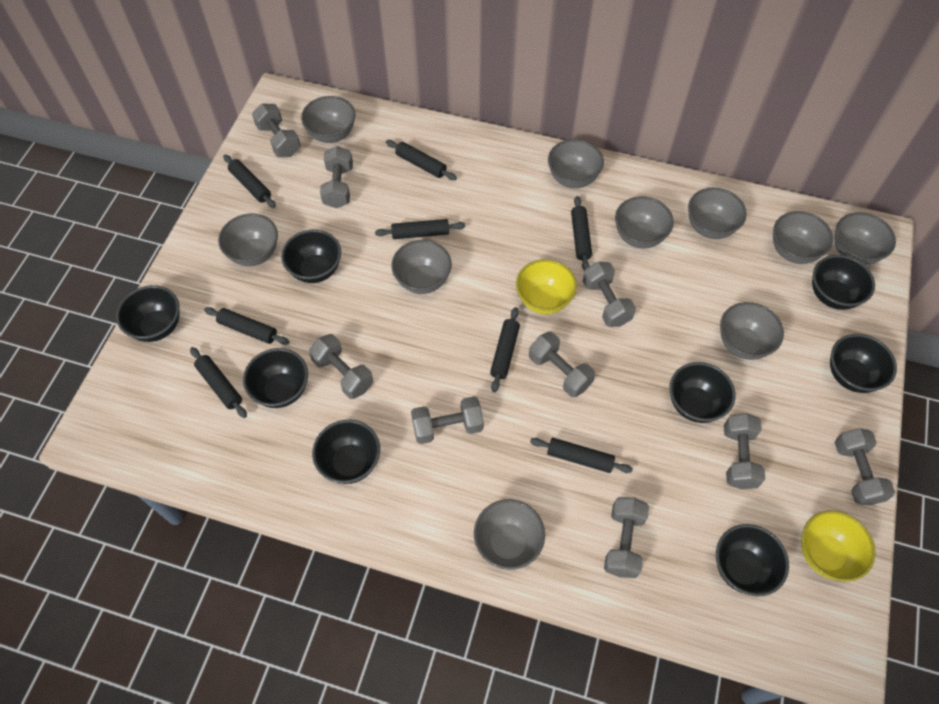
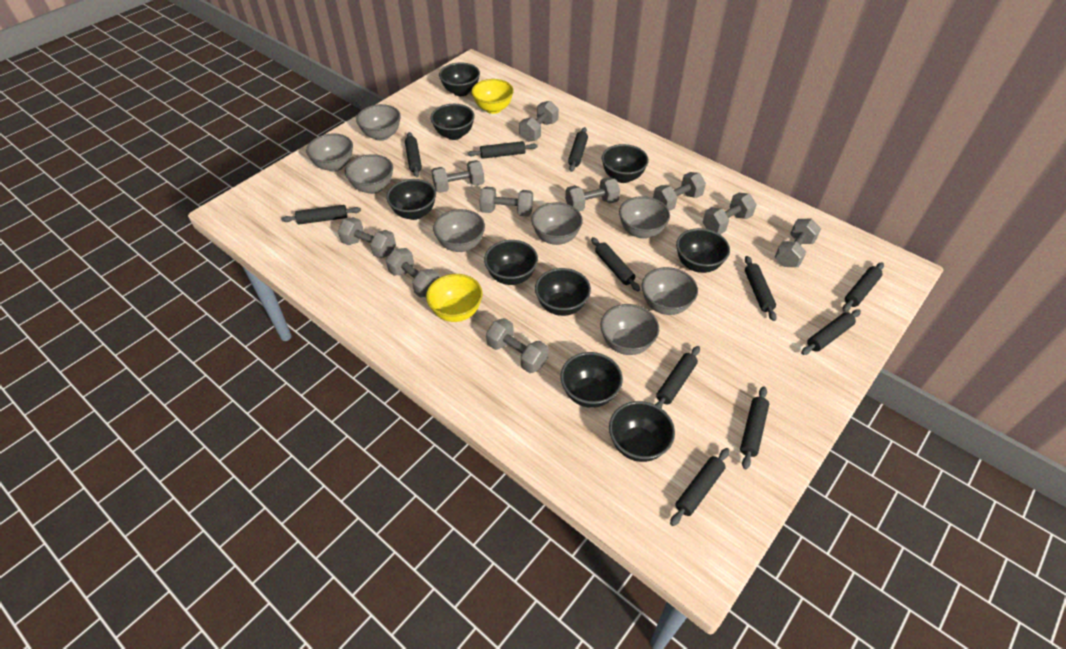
black bowl: 8 -> 9
black rolling pin: 8 -> 11
grey bowl: 10 -> 8
grey dumbbell: 9 -> 10

